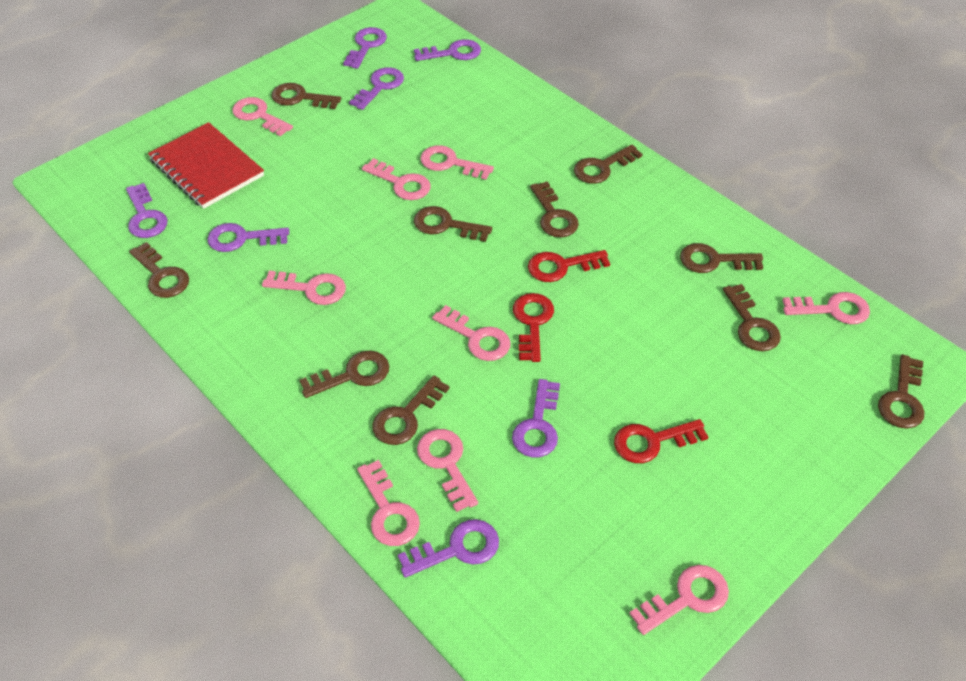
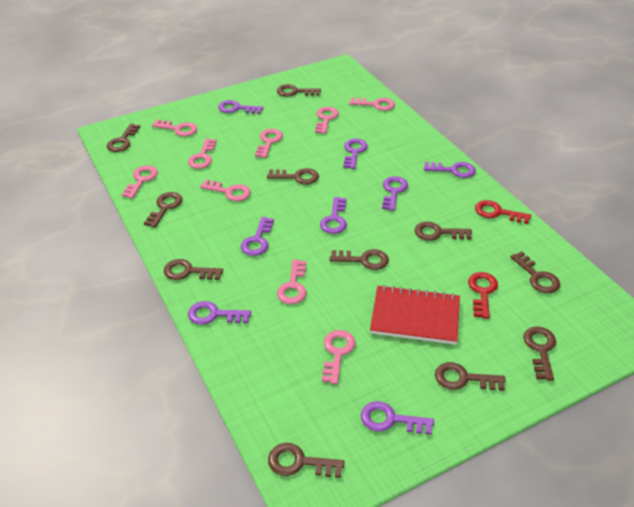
brown key: 10 -> 11
purple key: 7 -> 8
red key: 3 -> 2

